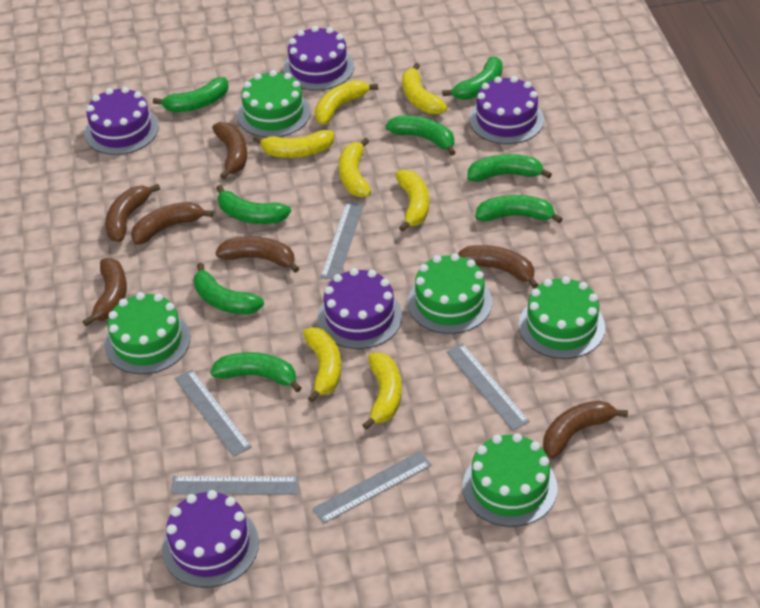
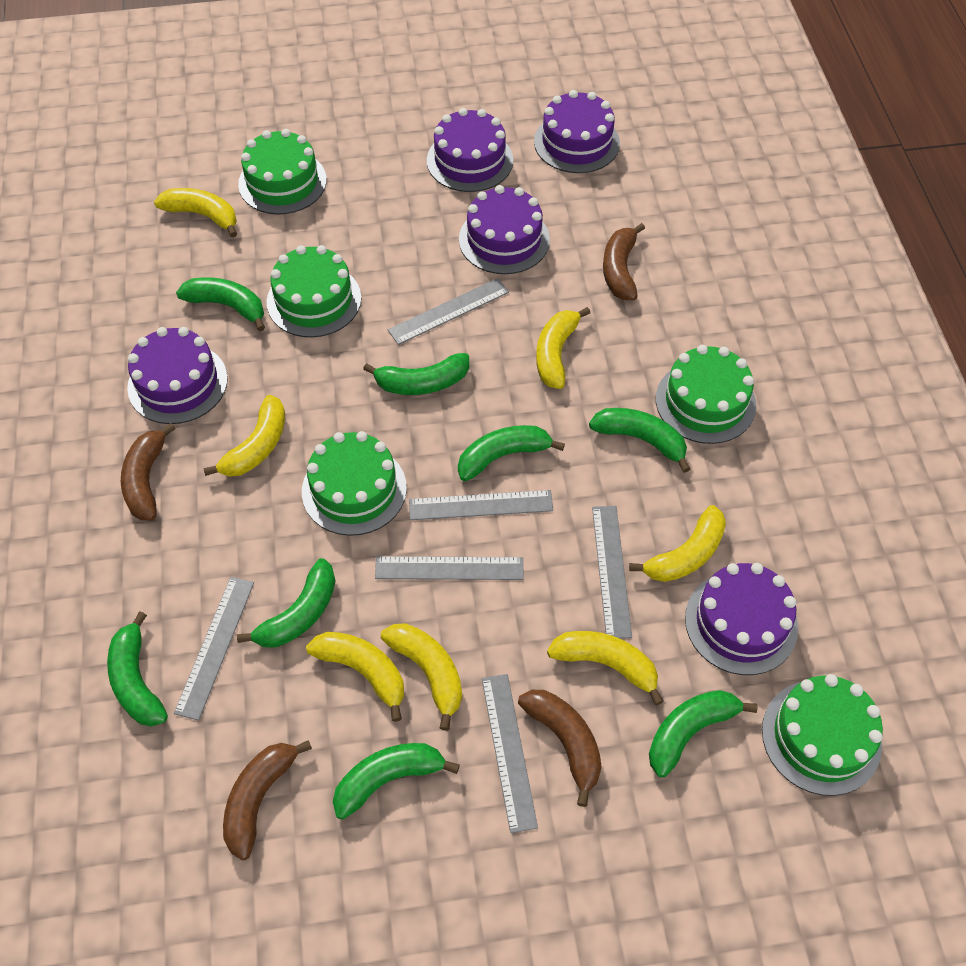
brown banana: 7 -> 4
grey ruler: 5 -> 6

